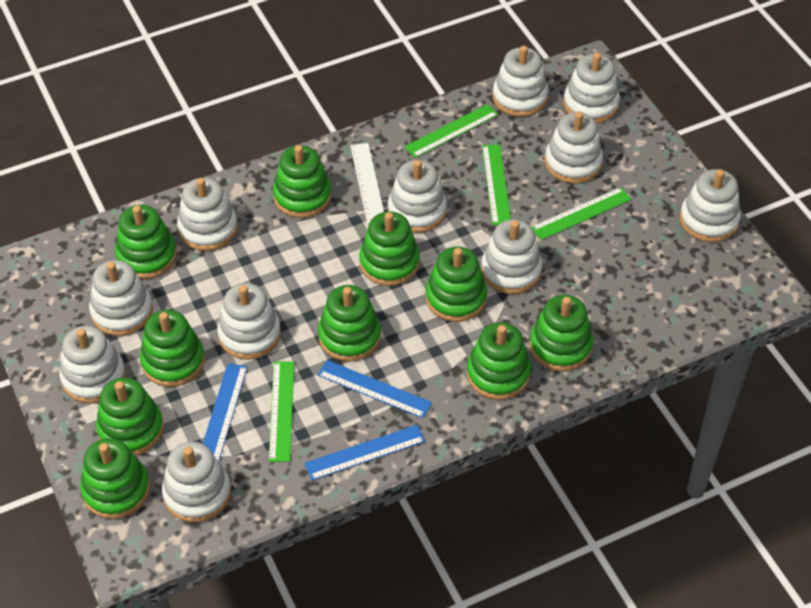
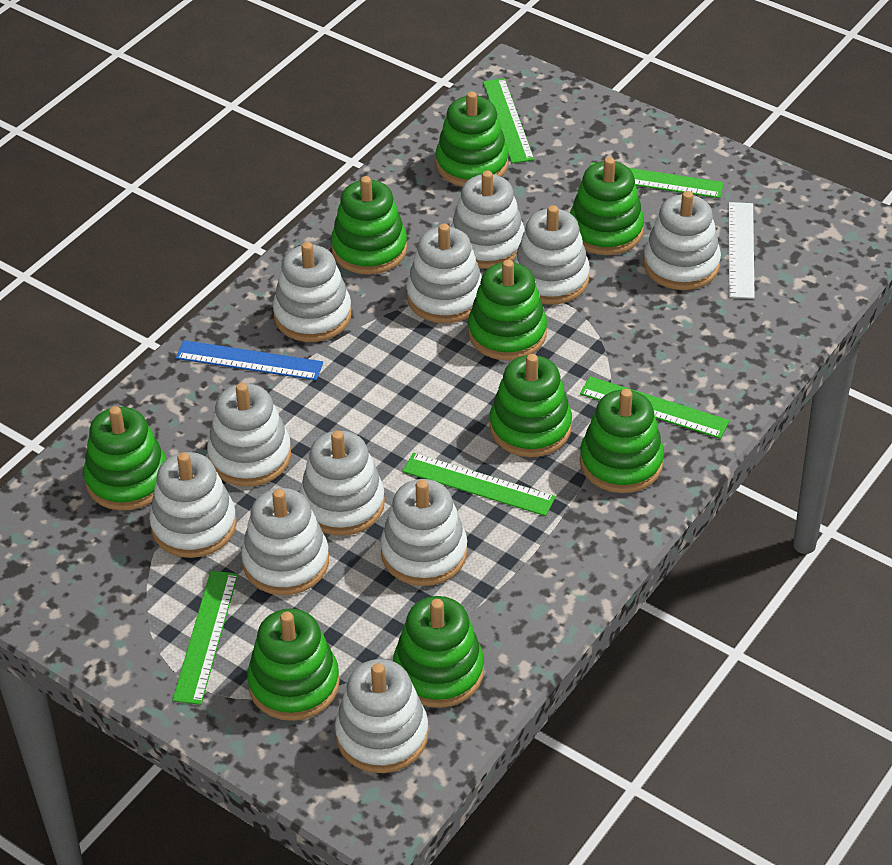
blue ruler: 3 -> 1
green ruler: 4 -> 5
green stacking toy: 10 -> 9

